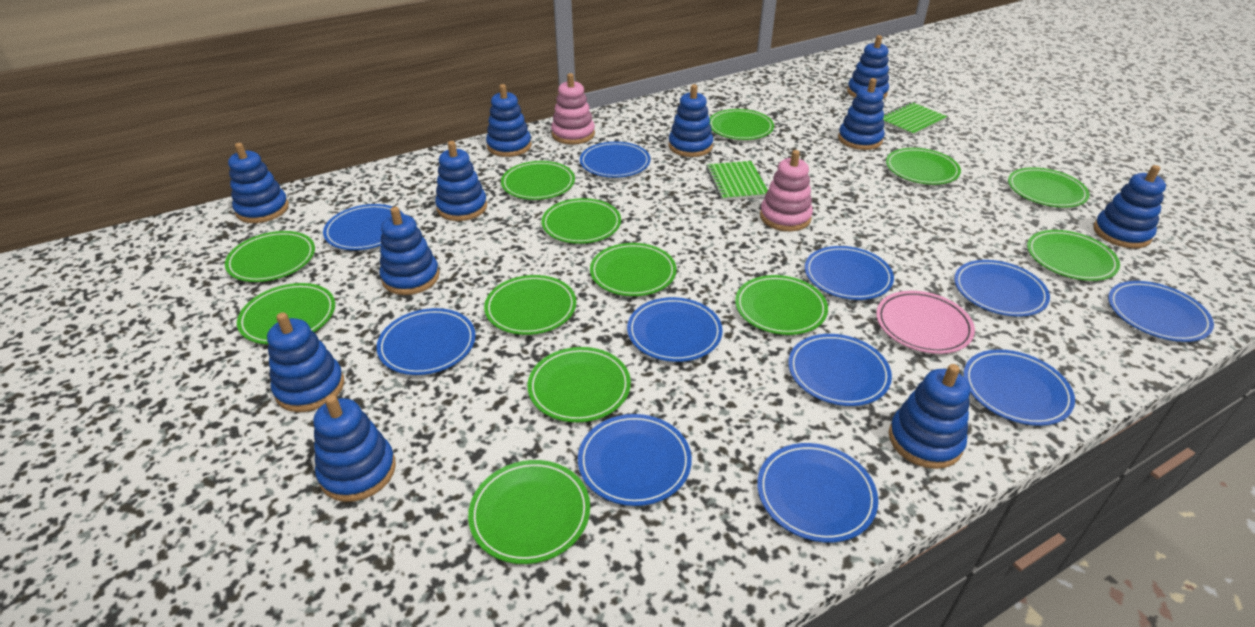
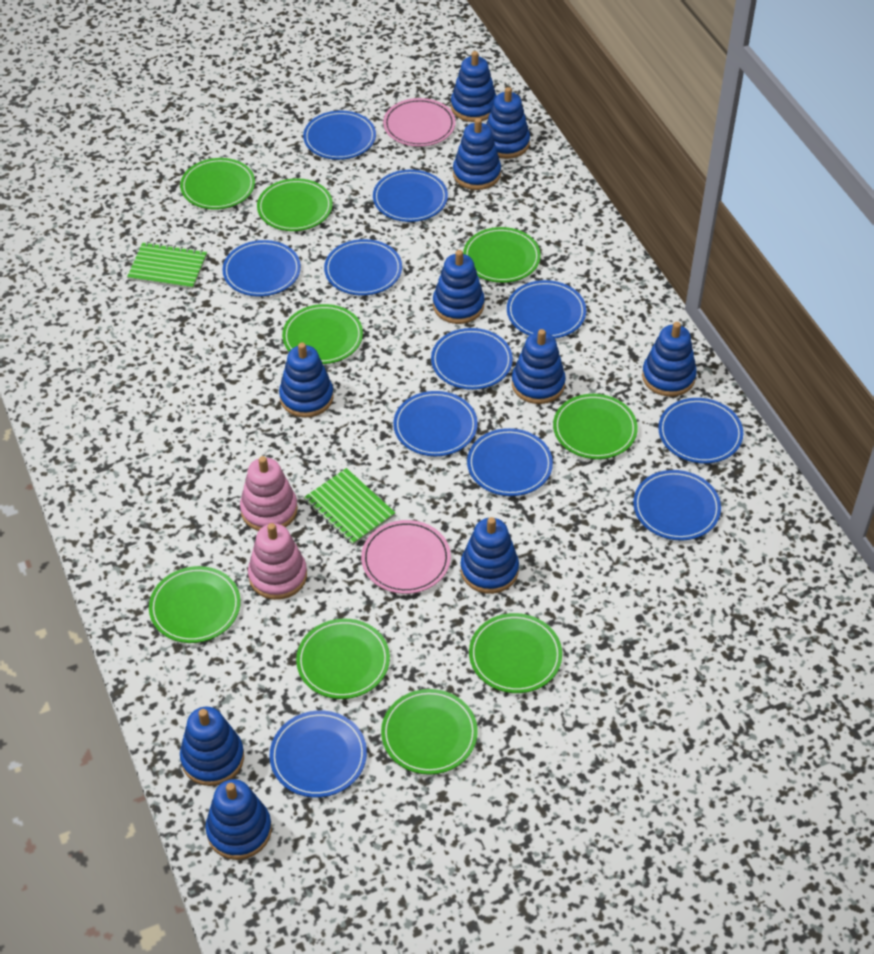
blue stacking toy: 11 -> 10
green plate: 13 -> 9
pink plate: 1 -> 2

